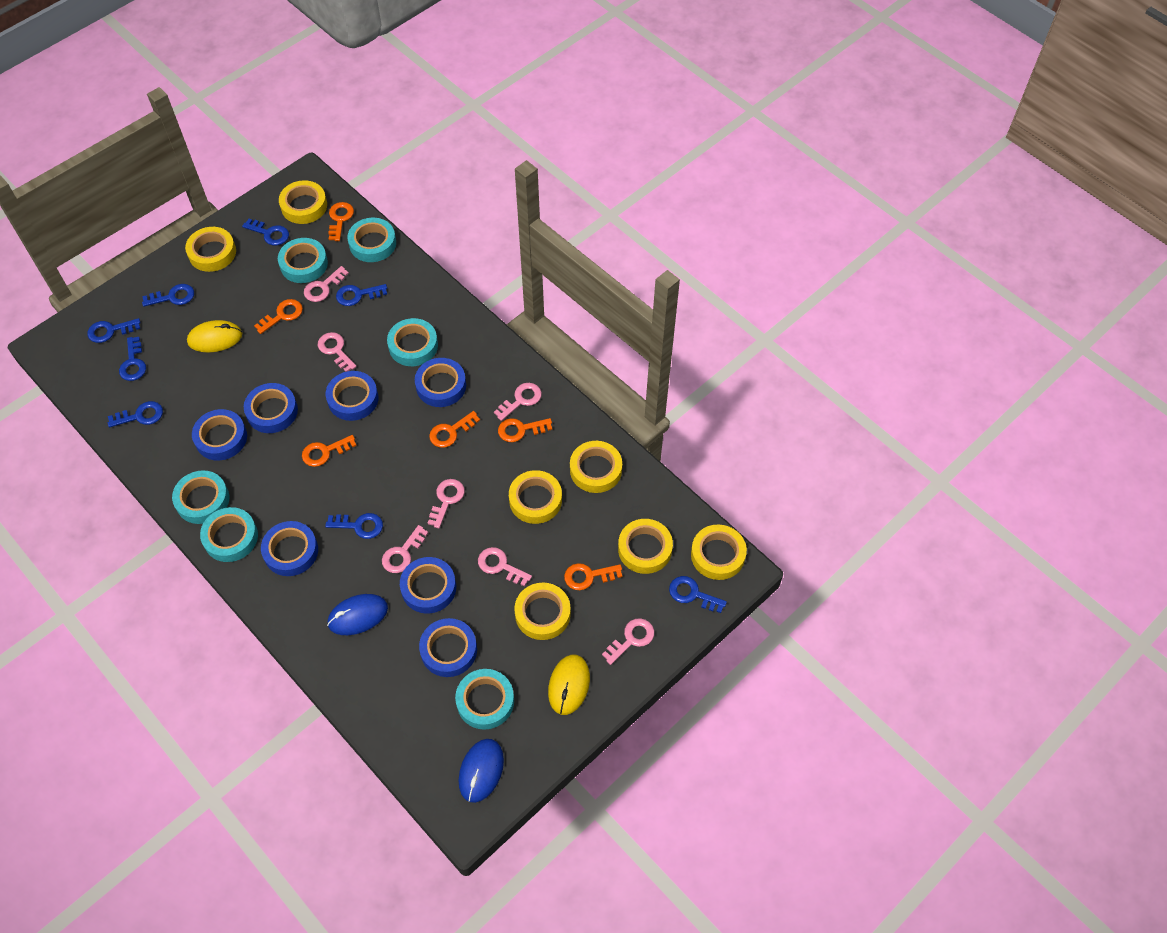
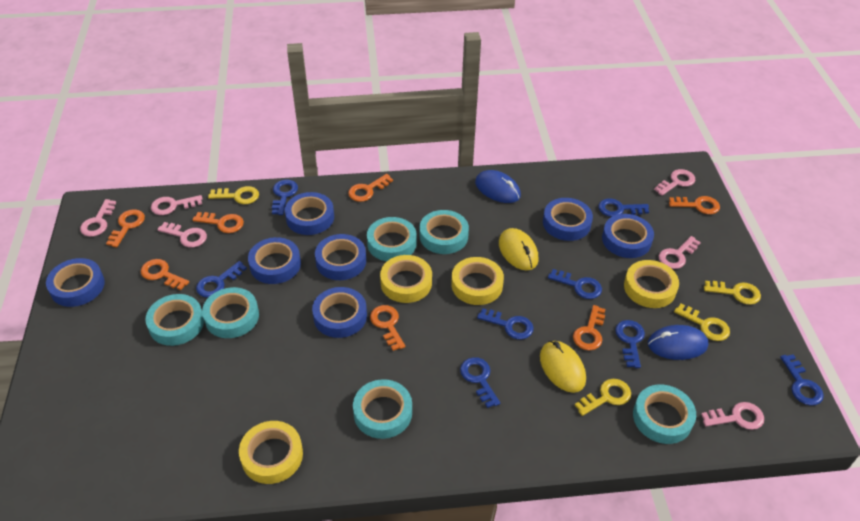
orange key: 6 -> 7
pink key: 7 -> 6
yellow key: 0 -> 4
yellow tape: 7 -> 4

